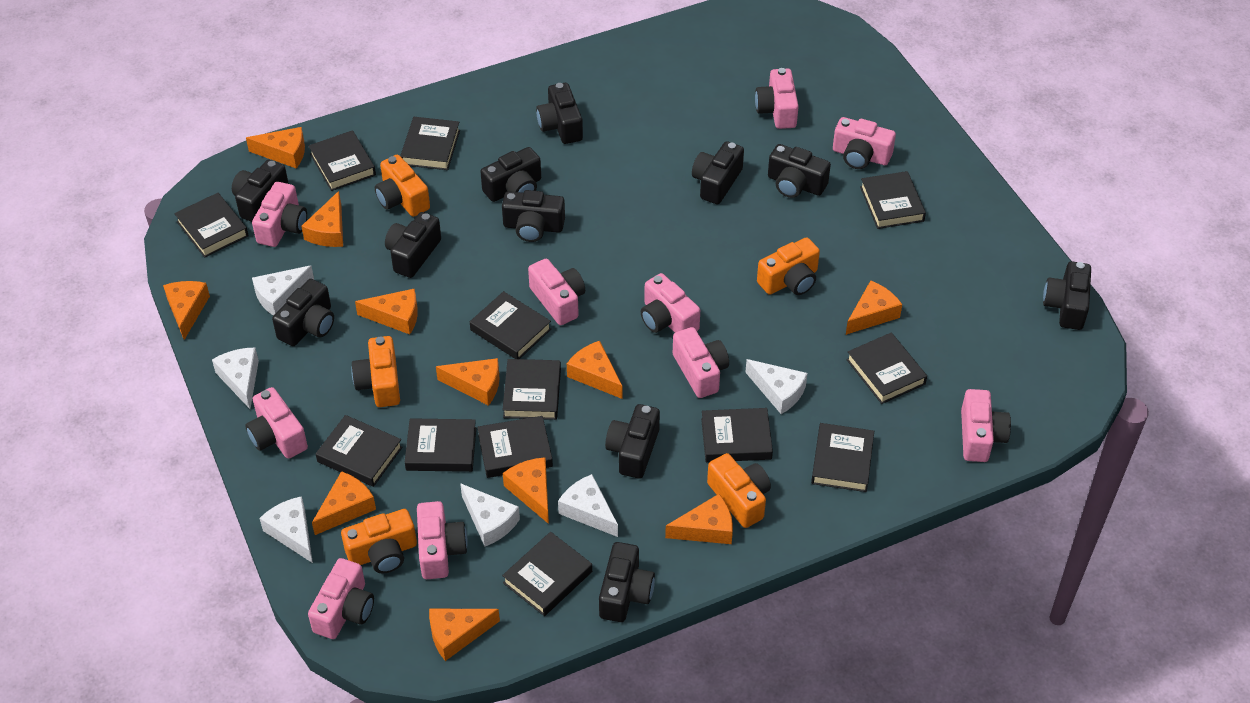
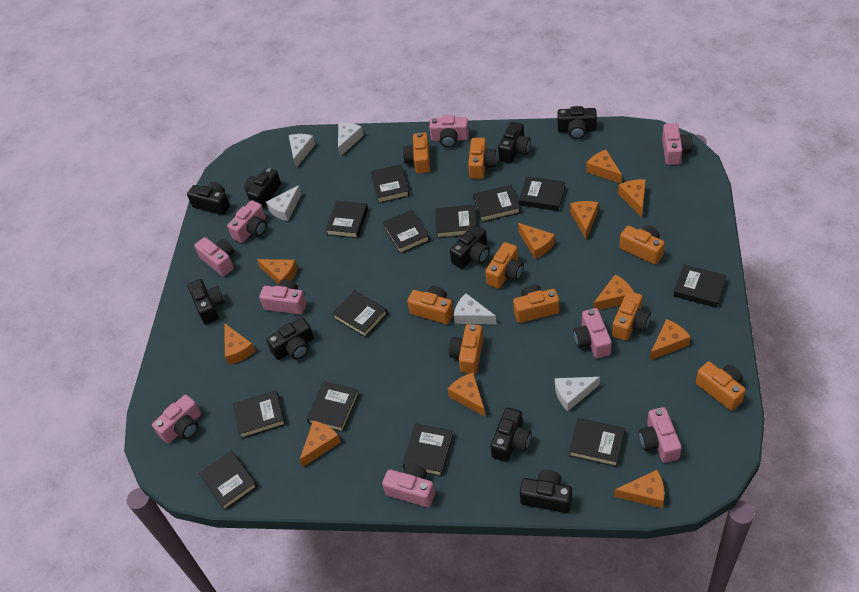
black camera: 11 -> 9
orange camera: 5 -> 9
pink camera: 10 -> 9
white cheese: 6 -> 5

